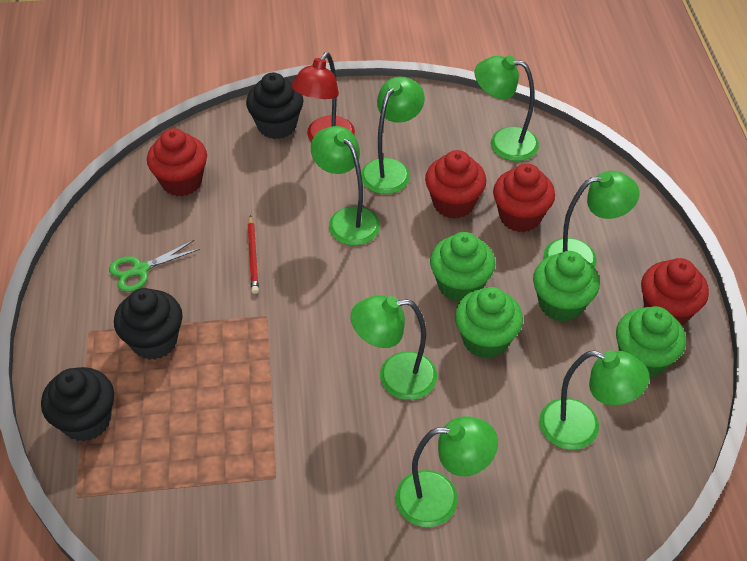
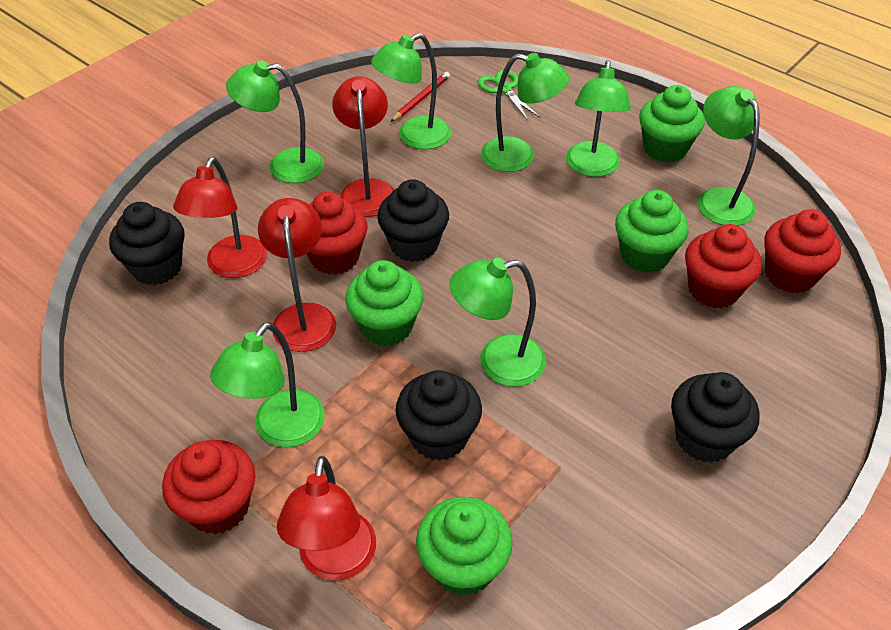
black cupcake: 3 -> 4
red lamp: 1 -> 4

